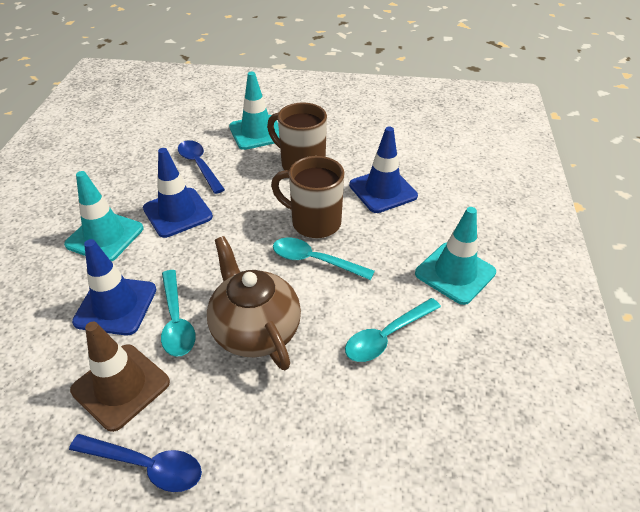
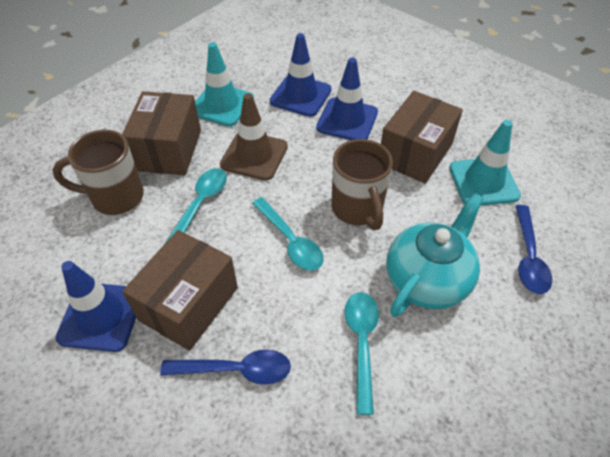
brown box: 0 -> 3
brown teapot: 1 -> 0
turquoise teapot: 0 -> 1
turquoise traffic cone: 3 -> 2

